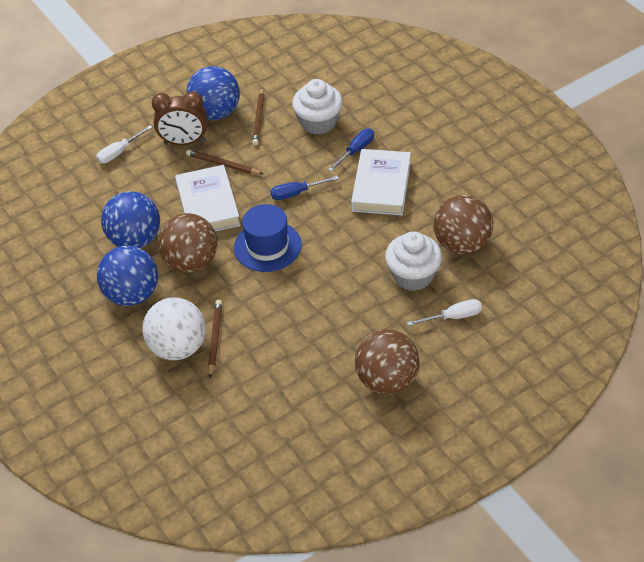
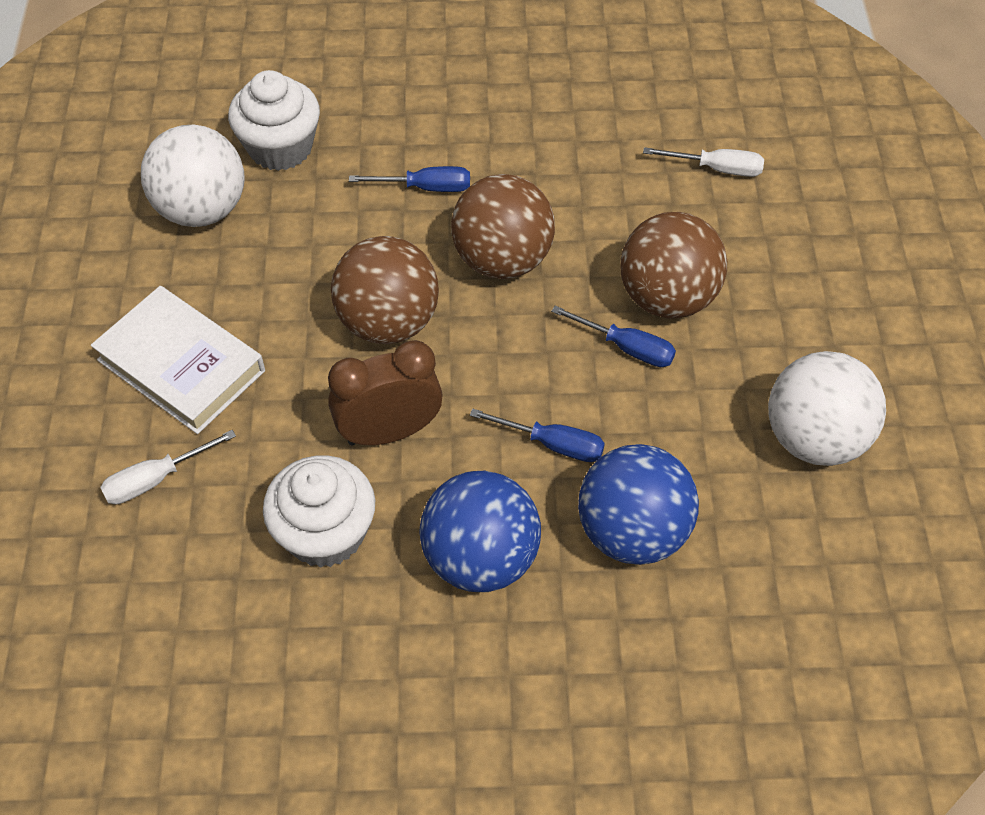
blue ball: 3 -> 2
blue hat: 1 -> 0
blue screwdriver: 2 -> 3
brown pencil: 3 -> 0
white ball: 1 -> 2
white book: 2 -> 1

